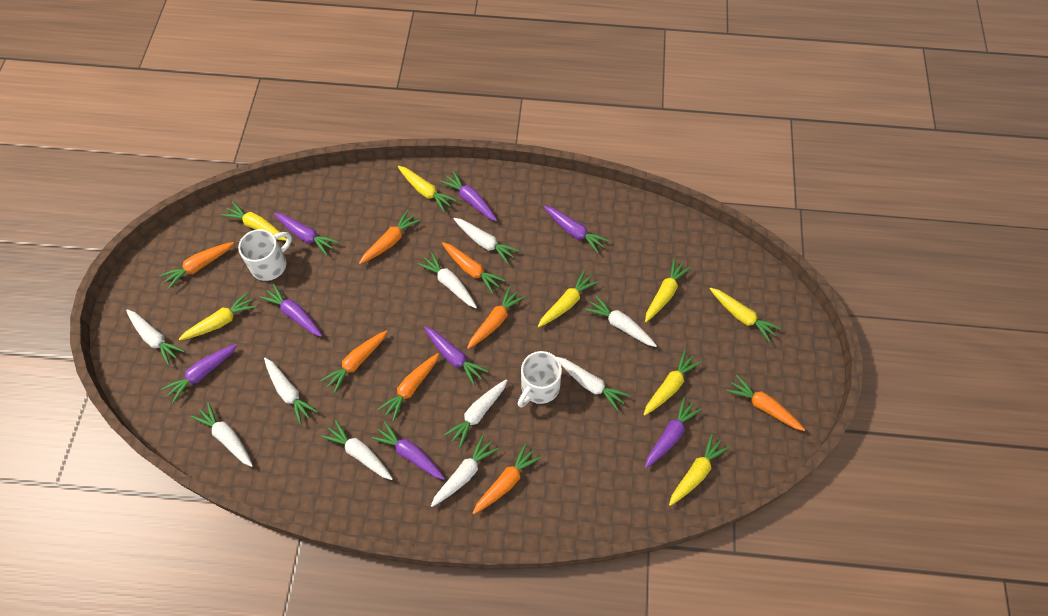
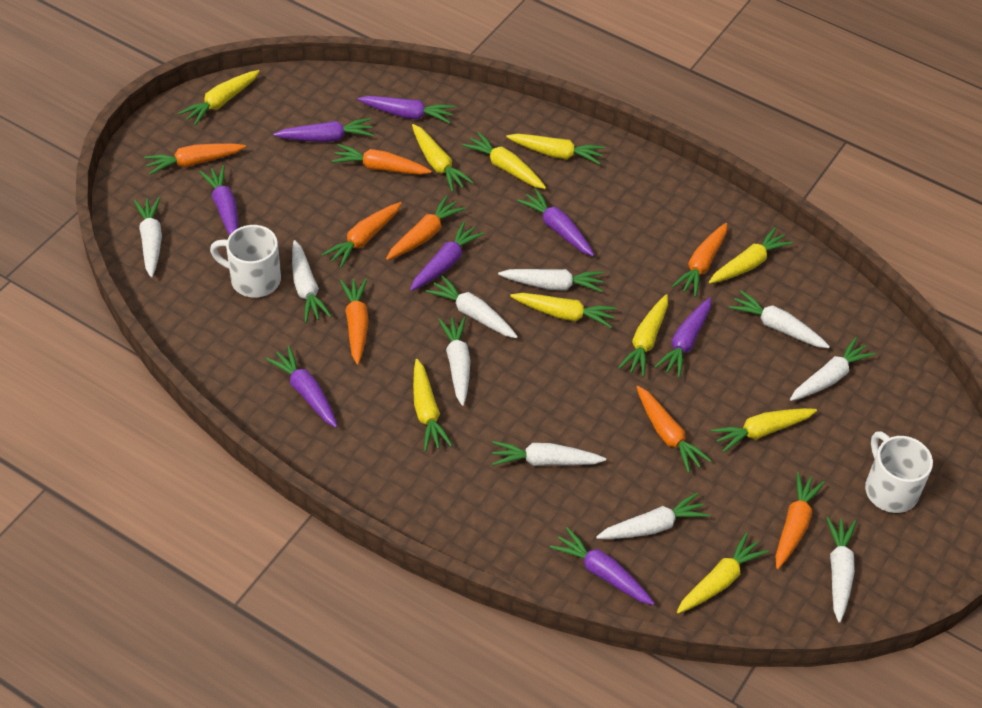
yellow carrot: 8 -> 10

